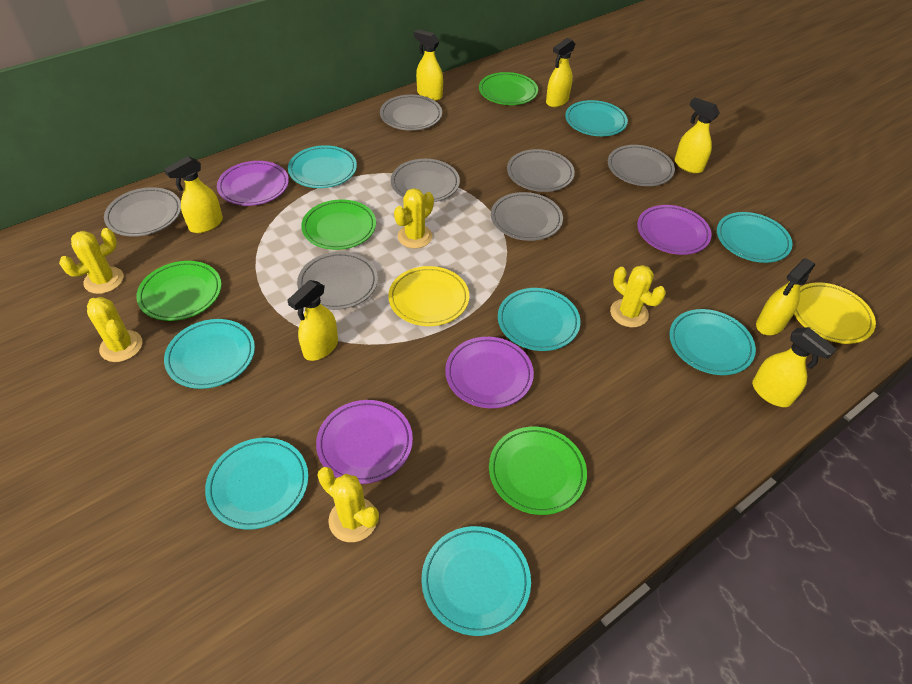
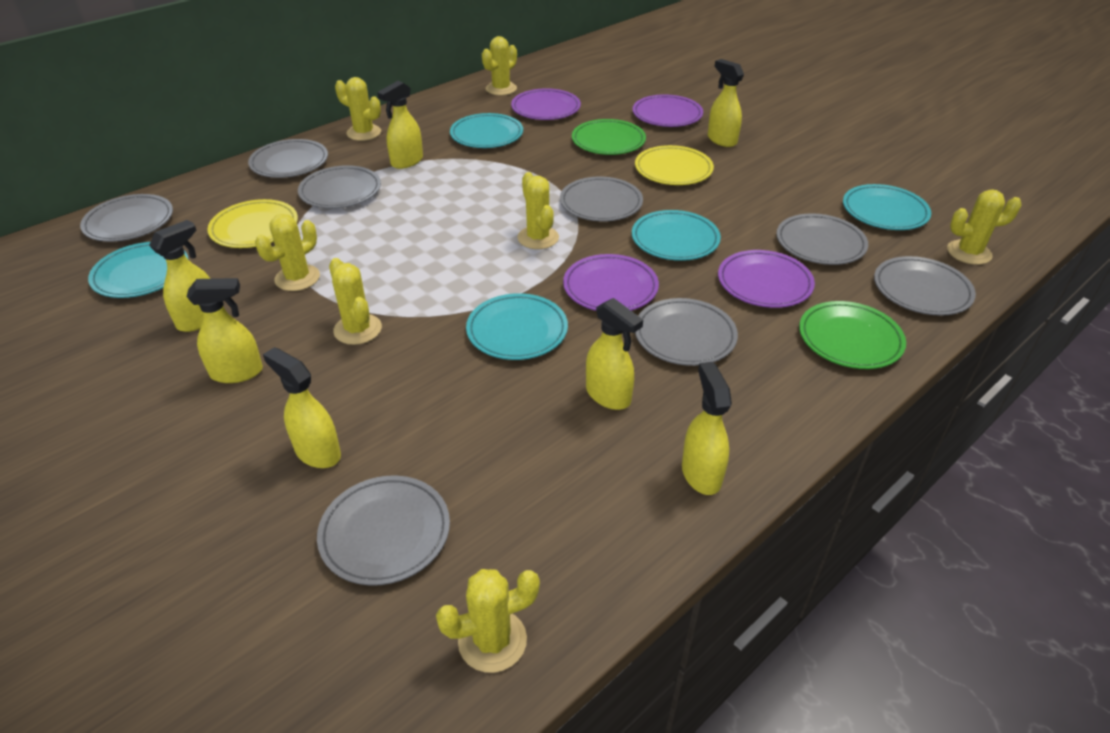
green plate: 4 -> 2
grey plate: 7 -> 8
turquoise plate: 8 -> 5
yellow cactus: 5 -> 7

